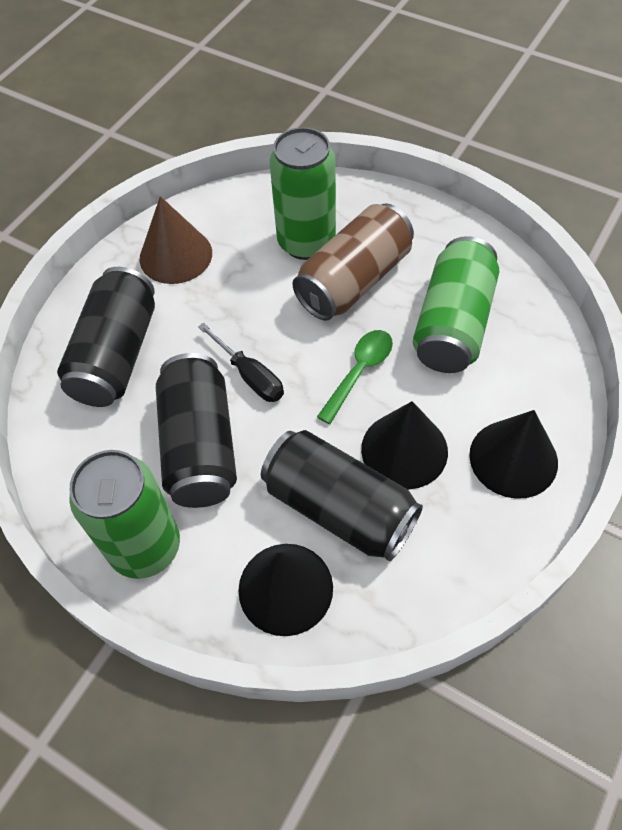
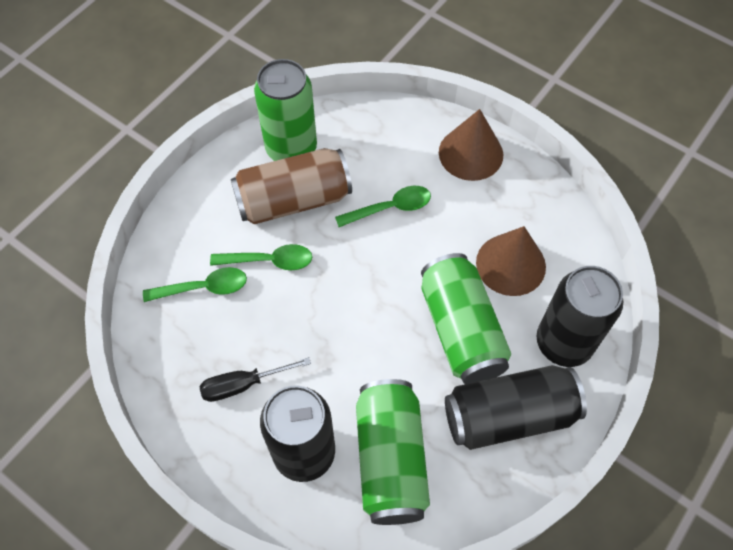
black cone: 3 -> 0
brown cone: 1 -> 2
green spoon: 1 -> 3

